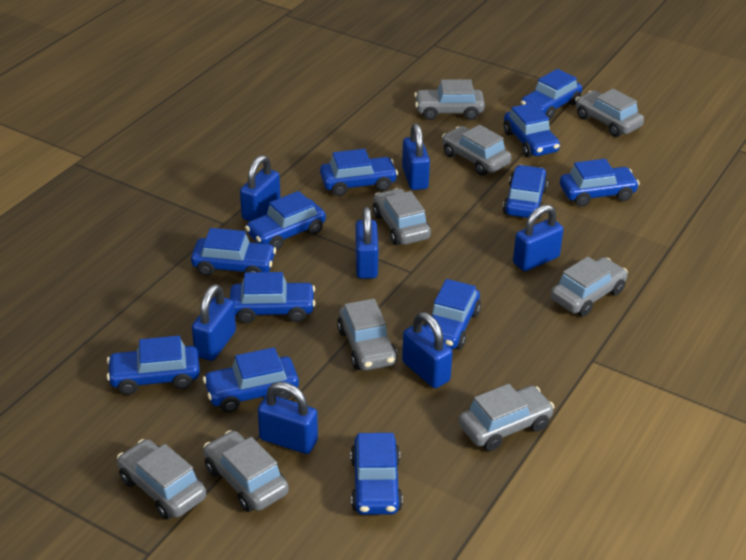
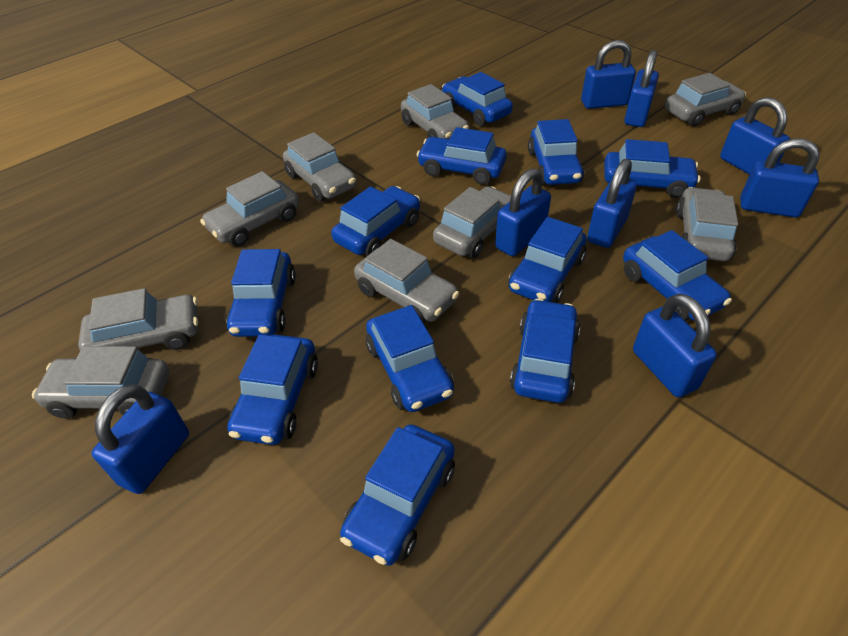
blue padlock: 7 -> 8

